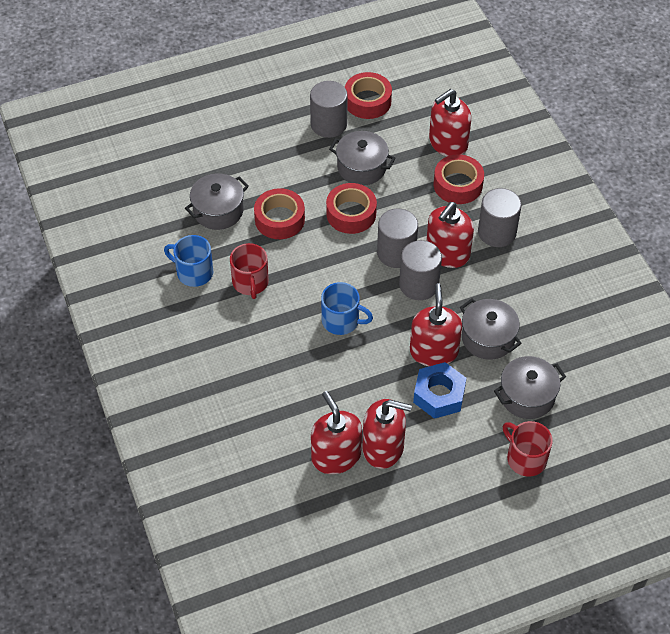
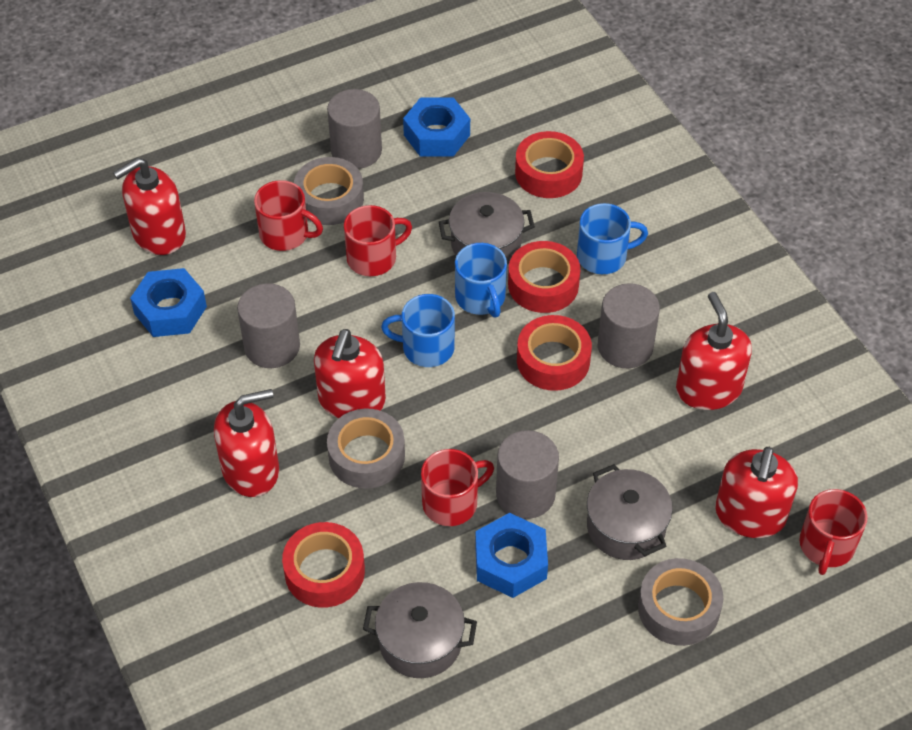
blue mug: 2 -> 3
blue nut: 1 -> 3
grey pot: 4 -> 3
grey tape: 0 -> 3
red mug: 2 -> 4

